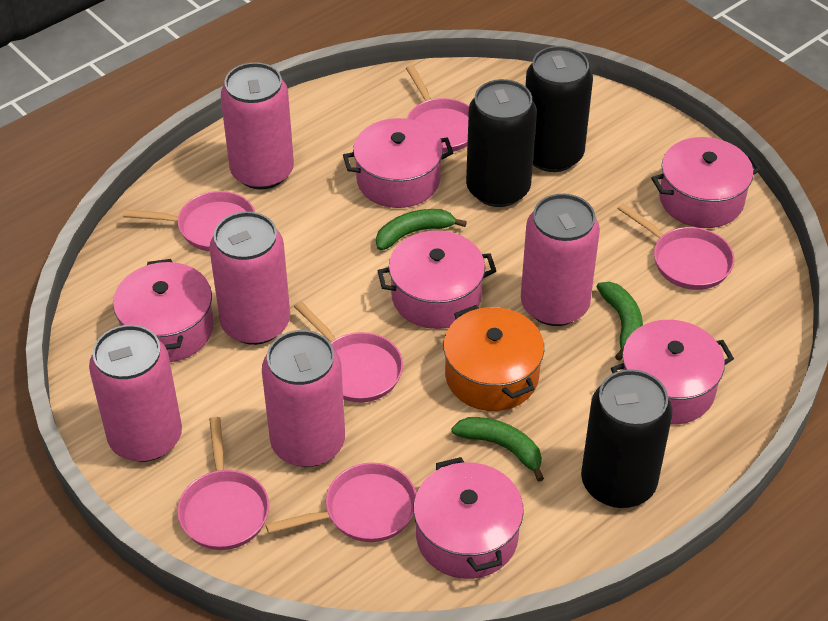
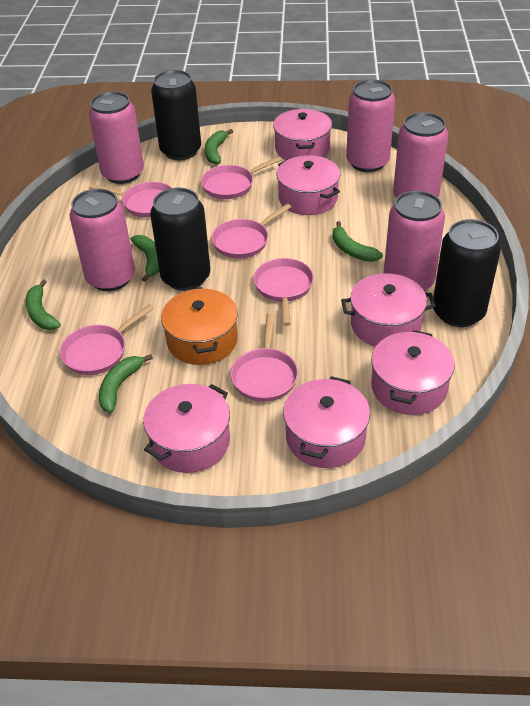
green banana: 3 -> 5

